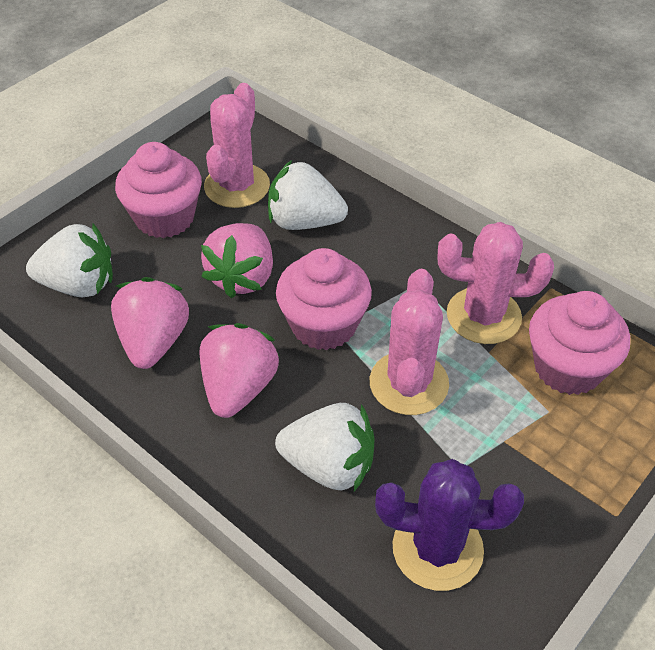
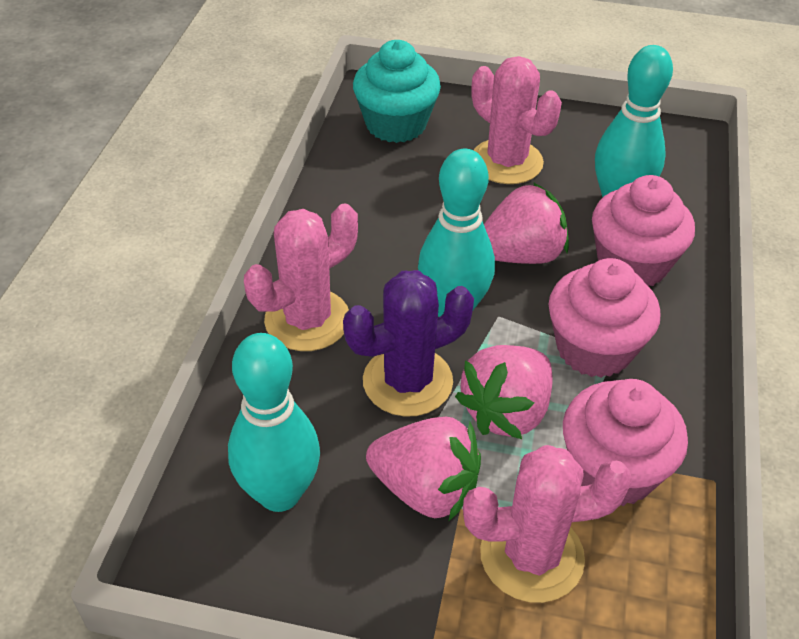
turquoise bowling pin: 0 -> 3
turquoise cupcake: 0 -> 1
white strawberry: 3 -> 0

